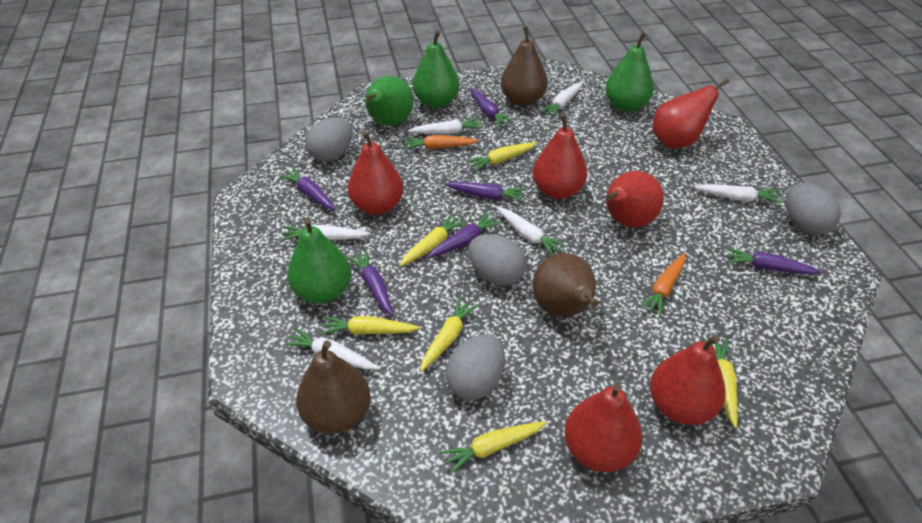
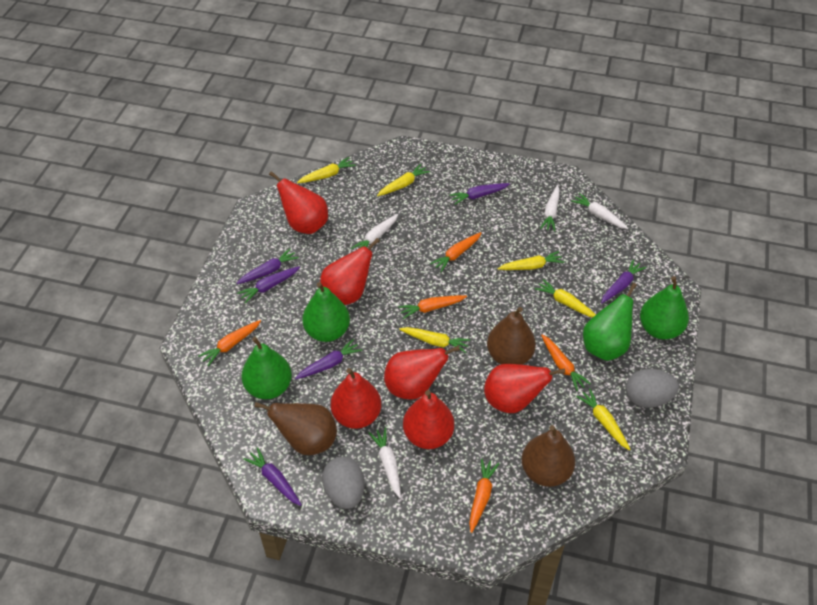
grey egg: 4 -> 2
orange carrot: 2 -> 5
white carrot: 6 -> 4

